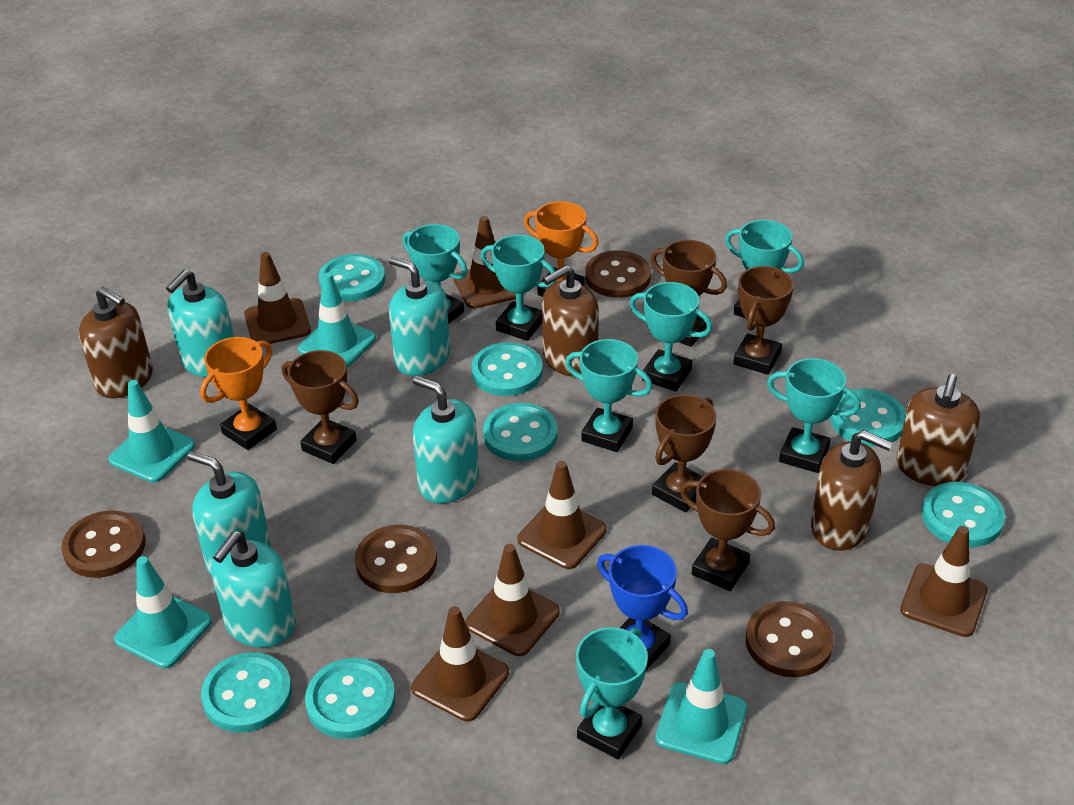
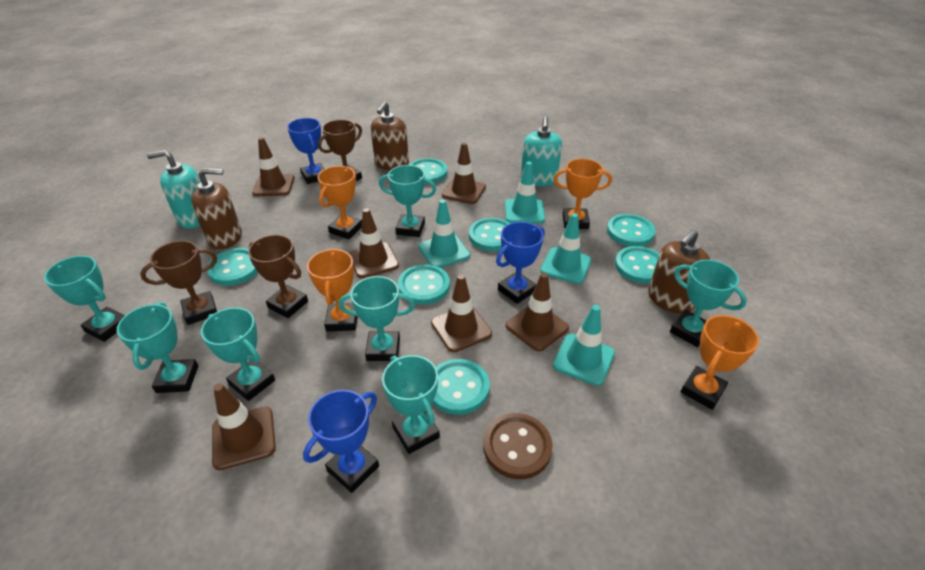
blue trophy: 1 -> 3
brown button: 4 -> 1
brown soap dispenser: 4 -> 3
brown trophy: 5 -> 3
orange trophy: 2 -> 4
turquoise soap dispenser: 5 -> 2

